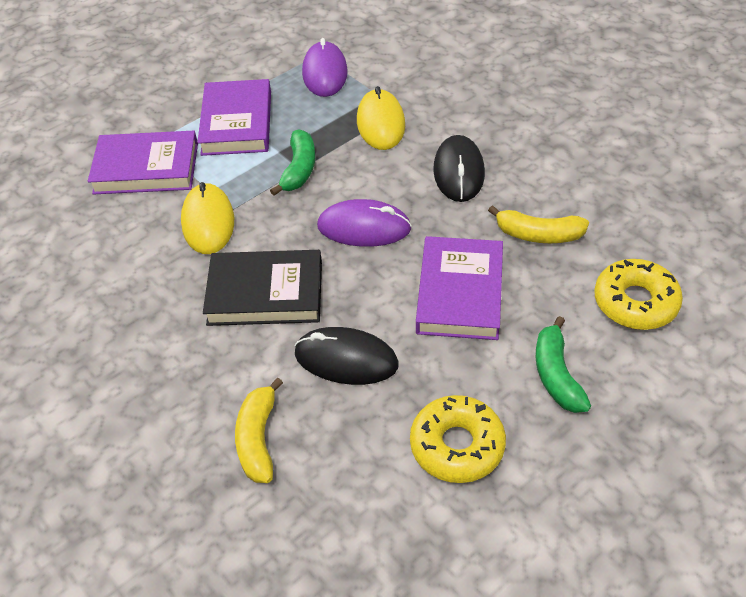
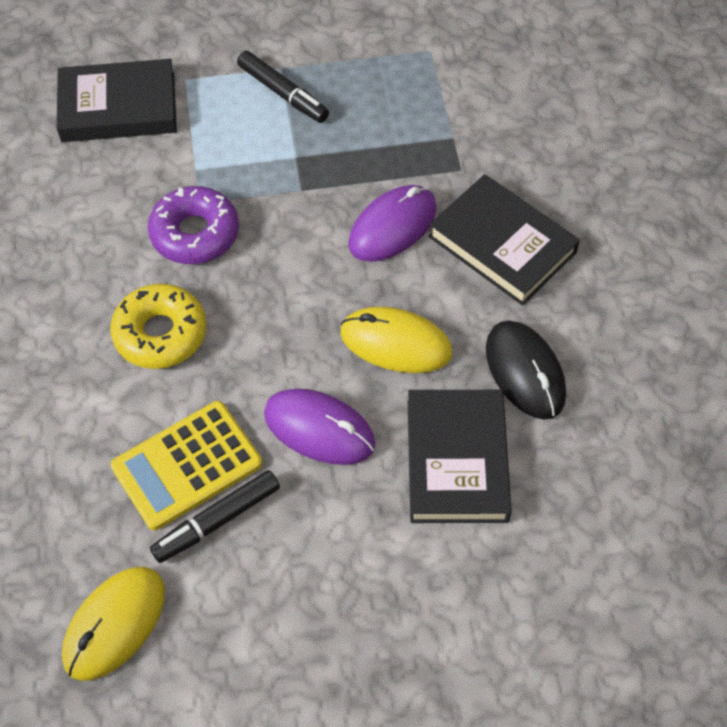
black book: 1 -> 3
black marker: 0 -> 2
black mouse: 2 -> 1
green banana: 2 -> 0
purple book: 3 -> 0
purple donut: 0 -> 1
yellow banana: 2 -> 0
yellow calculator: 0 -> 1
yellow donut: 2 -> 1

